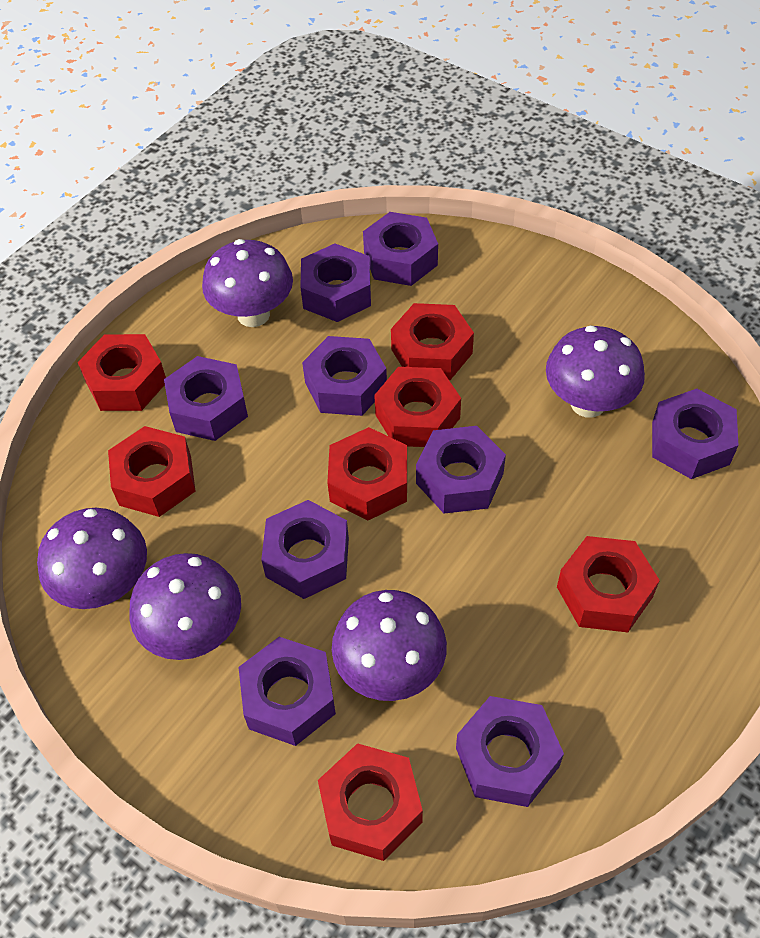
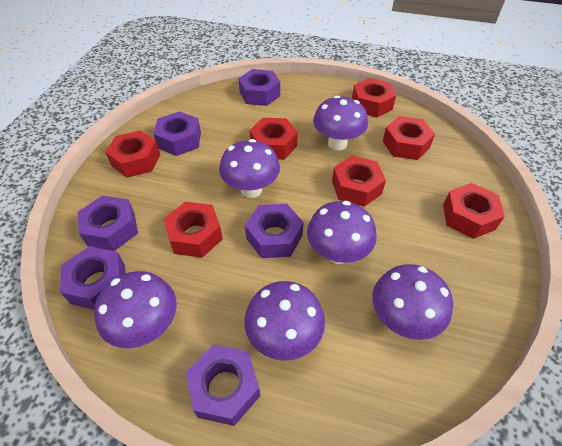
purple mushroom: 5 -> 6
purple nut: 9 -> 6

